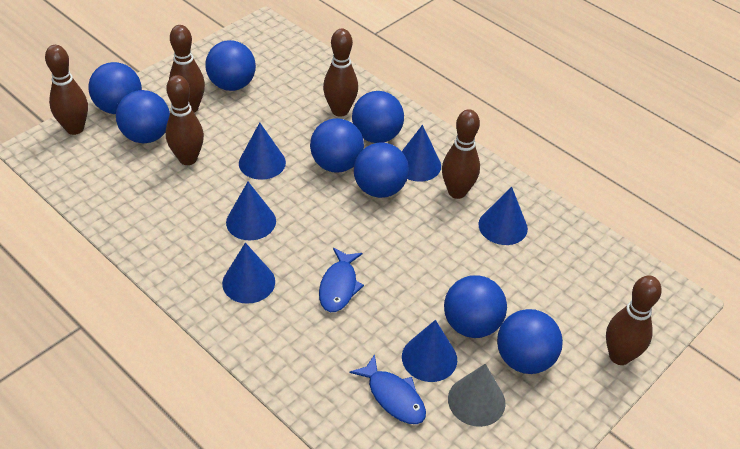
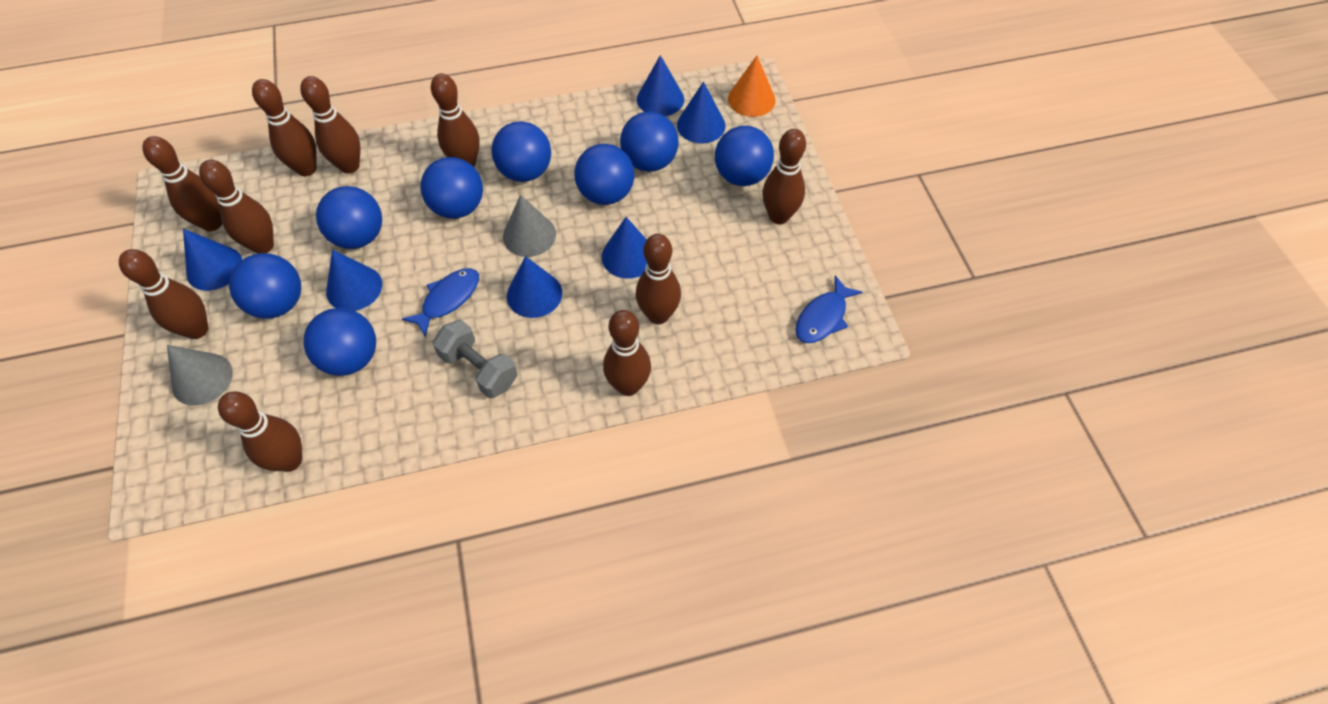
brown bowling pin: 6 -> 10
grey cone: 1 -> 2
grey dumbbell: 0 -> 1
orange cone: 0 -> 1

